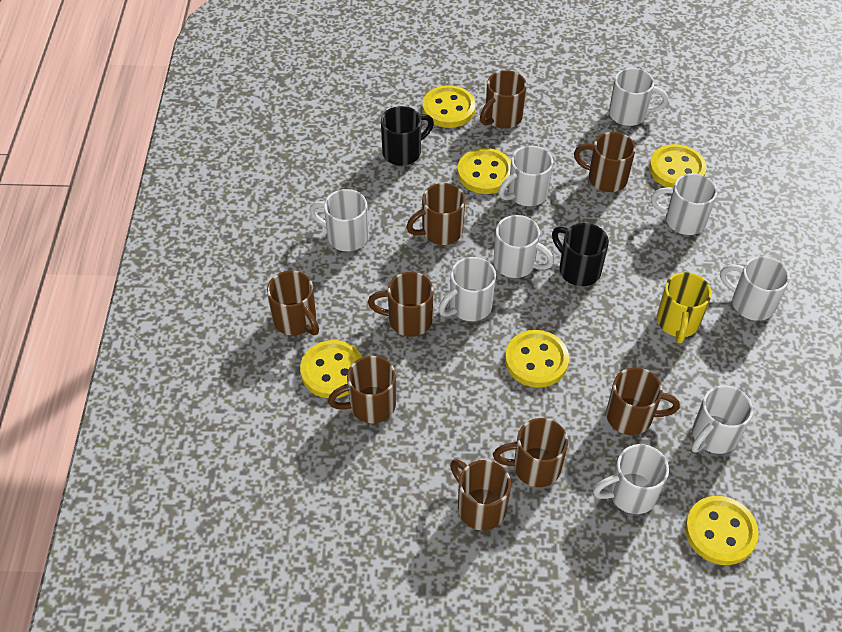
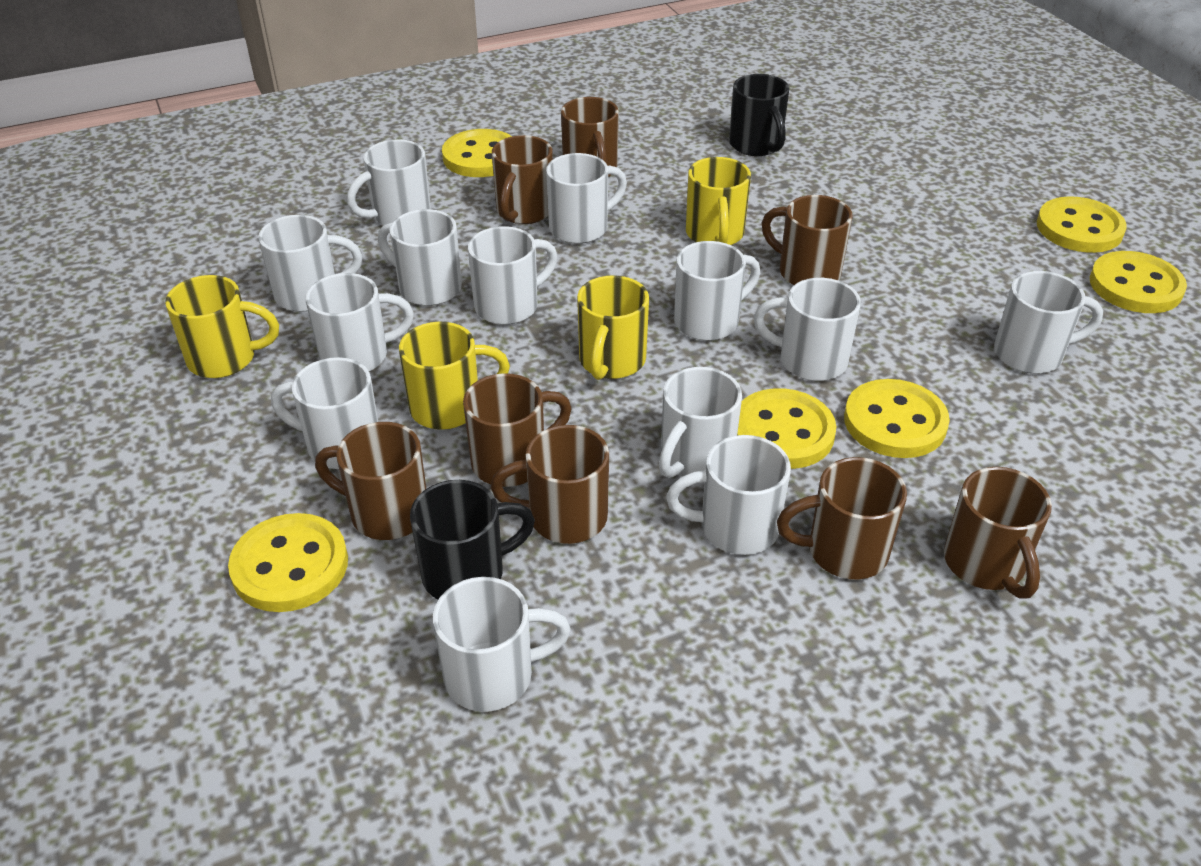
brown mug: 9 -> 8
white mug: 9 -> 13
yellow mug: 1 -> 4

